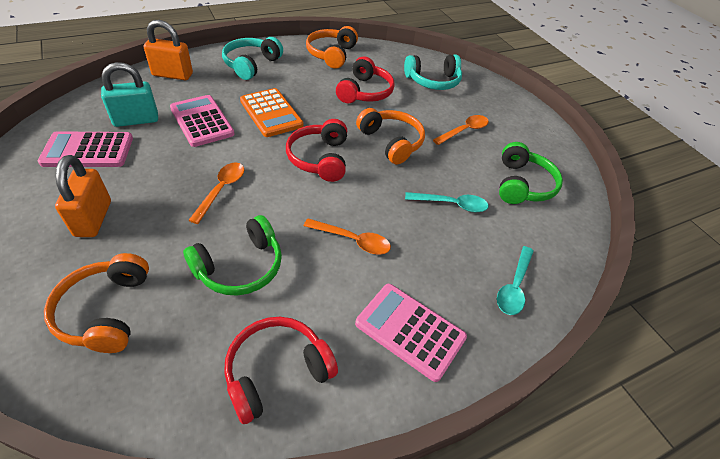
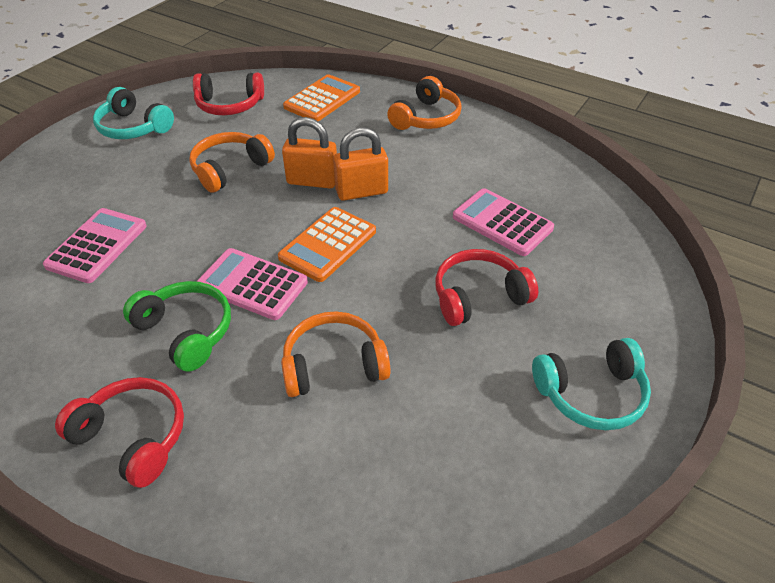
green headphones: 2 -> 1
orange calculator: 1 -> 2
orange spoon: 3 -> 0
turquoise padlock: 1 -> 0
turquoise spoon: 2 -> 0

